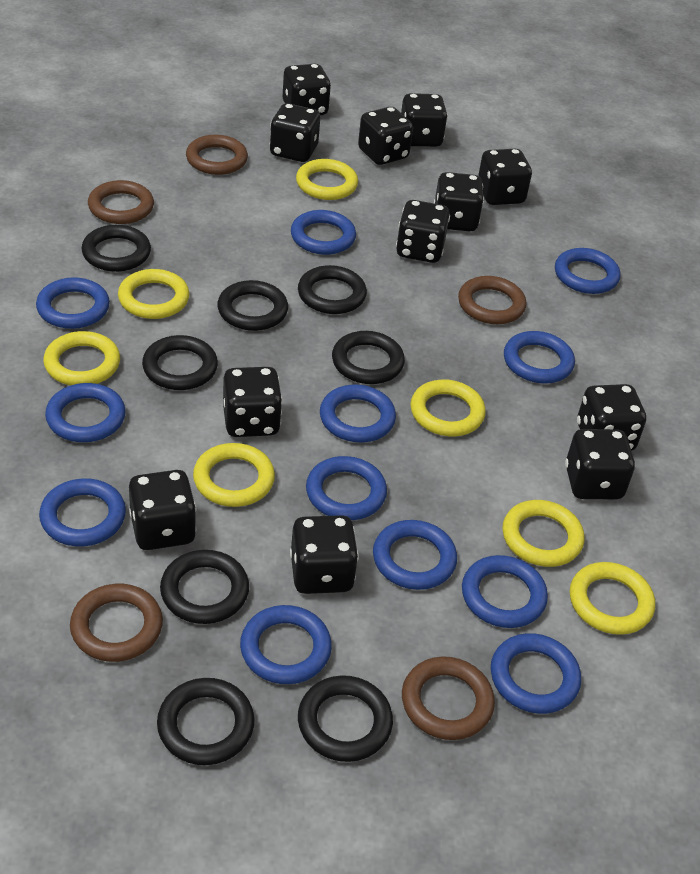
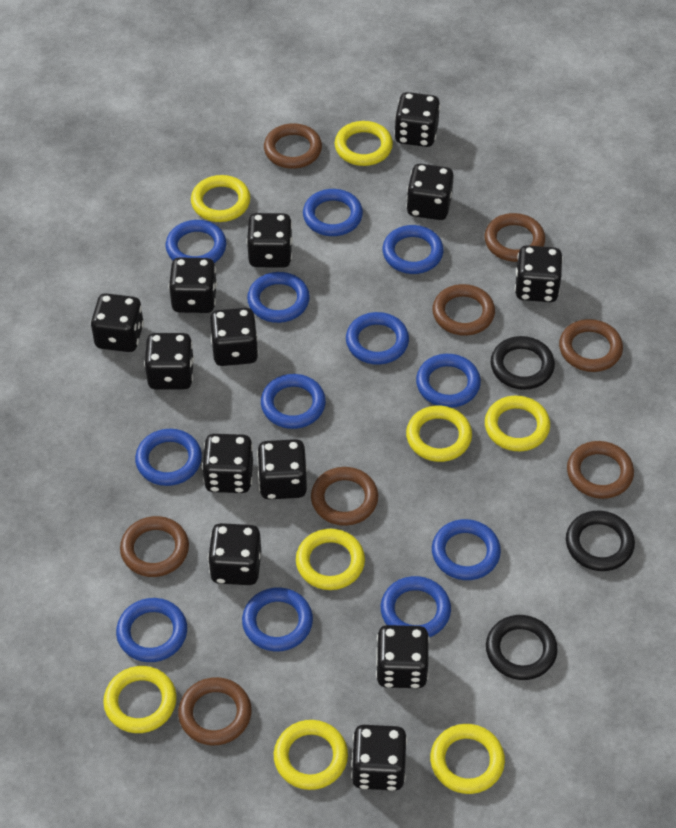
black dice: 12 -> 13
black ring: 8 -> 3
brown ring: 5 -> 8
yellow ring: 7 -> 8

